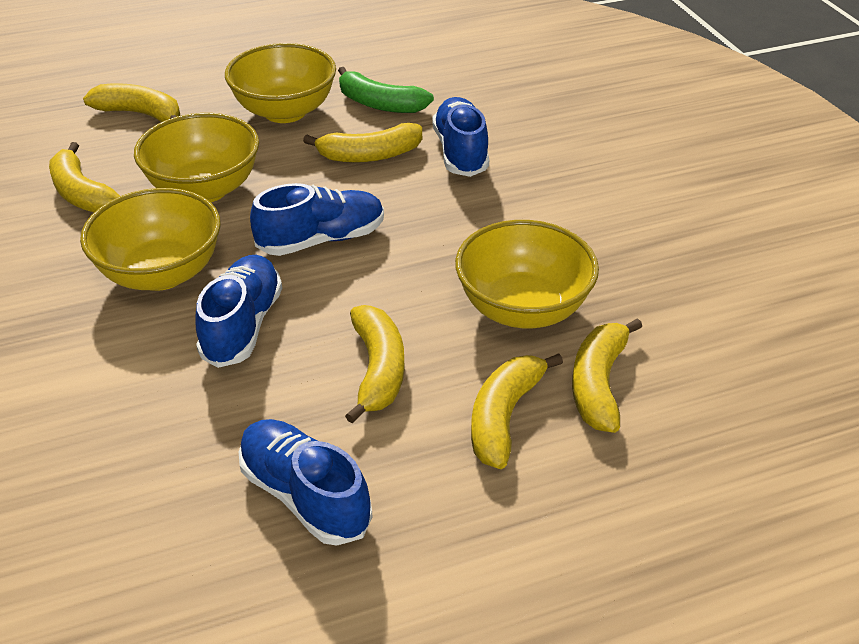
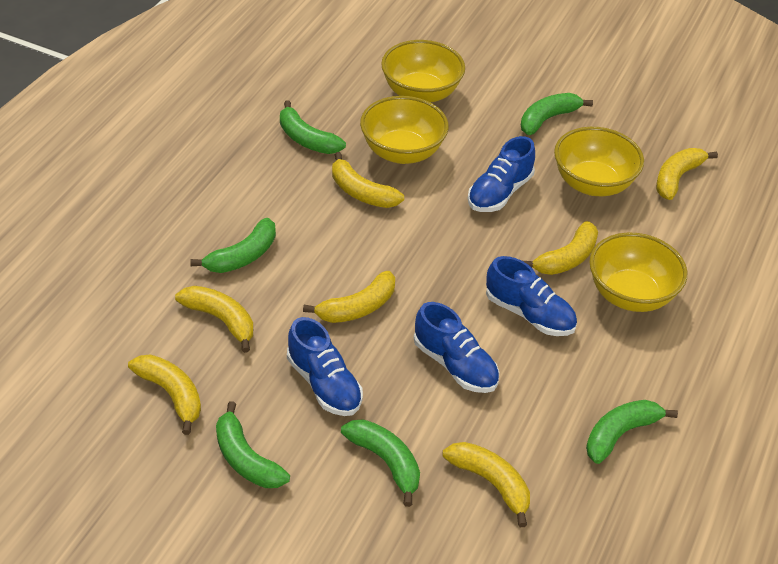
green banana: 1 -> 6
yellow banana: 6 -> 7

